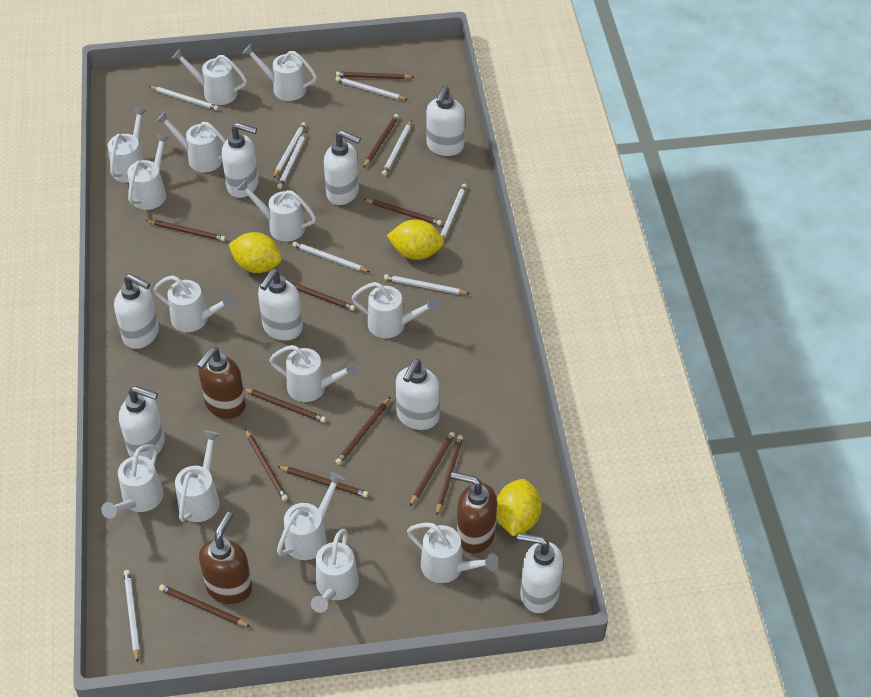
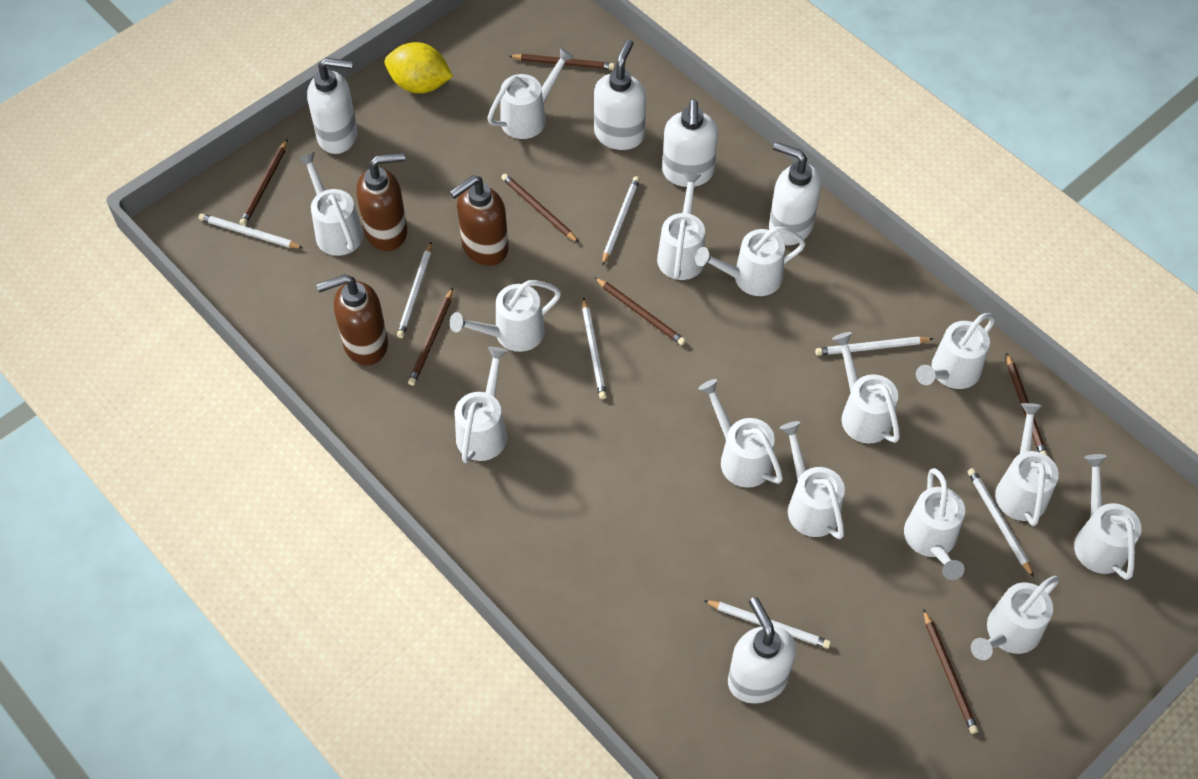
brown pencil: 12 -> 7
white pencil: 9 -> 7
white soap dispenser: 8 -> 5
yellow lemon: 3 -> 1

